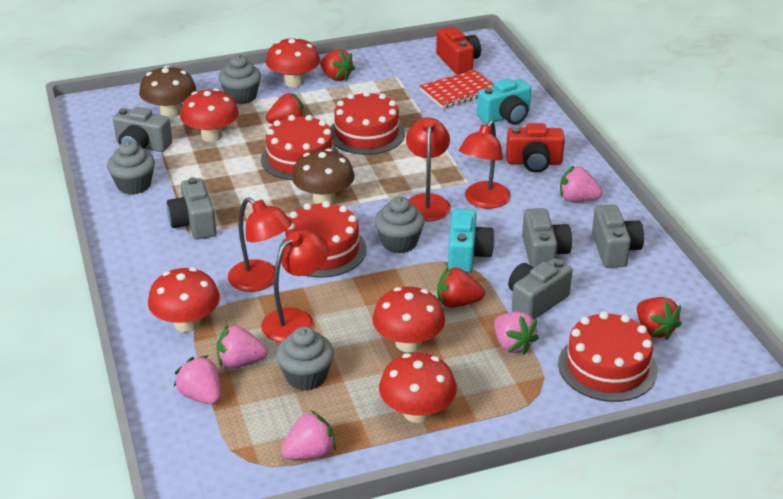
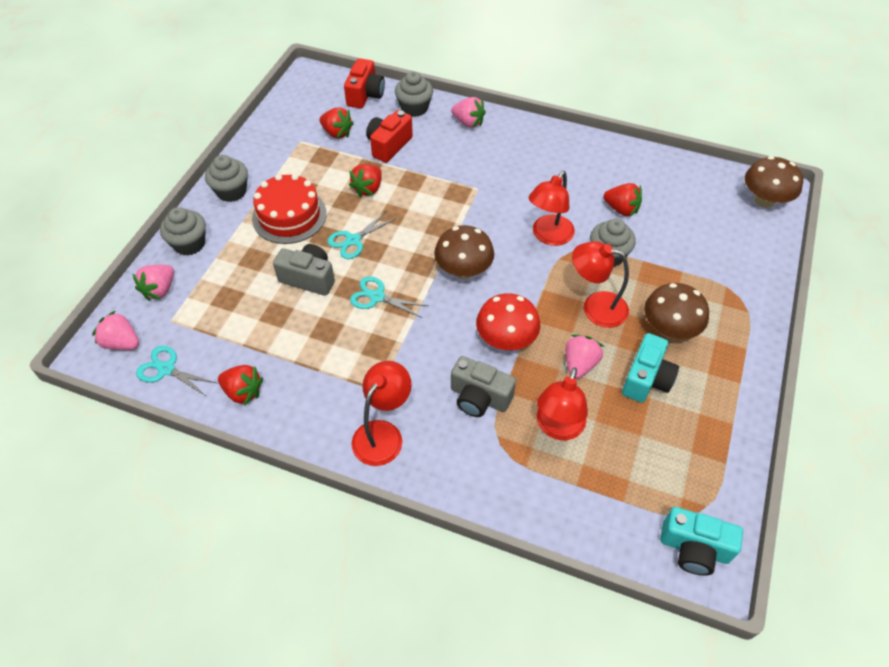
brown mushroom: 2 -> 3
grey camera: 5 -> 2
pink strawberry: 5 -> 4
red cake: 4 -> 1
red mushroom: 5 -> 1
red notebook: 1 -> 0
turquoise scissors: 0 -> 3

